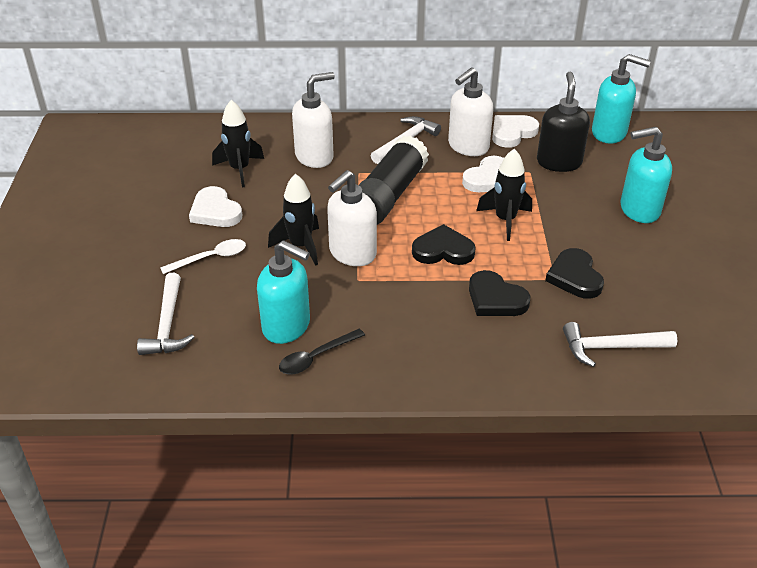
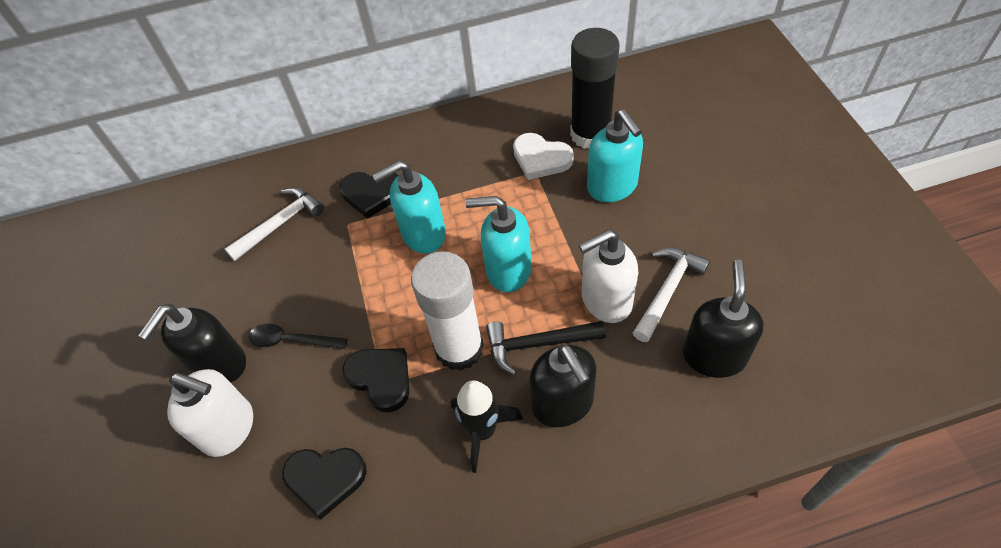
black hammer: 0 -> 1
black rocket: 3 -> 1
black soap dispenser: 1 -> 3
white glue stick: 0 -> 1
white hammer: 3 -> 2
white heart: 3 -> 1
white soap dispenser: 3 -> 2
white spoon: 1 -> 0

